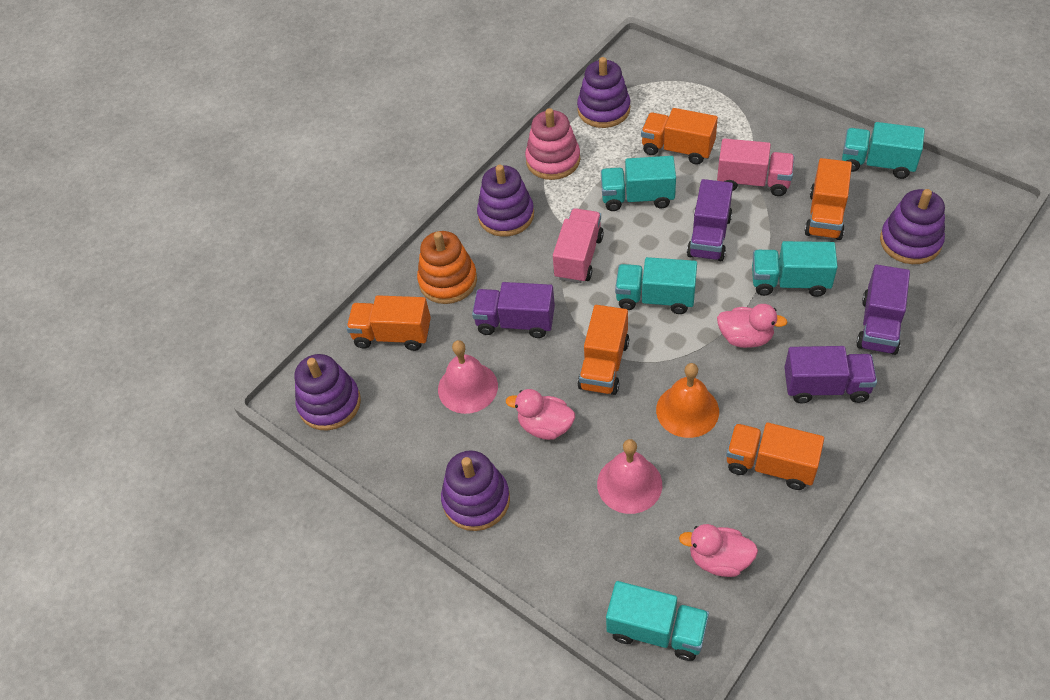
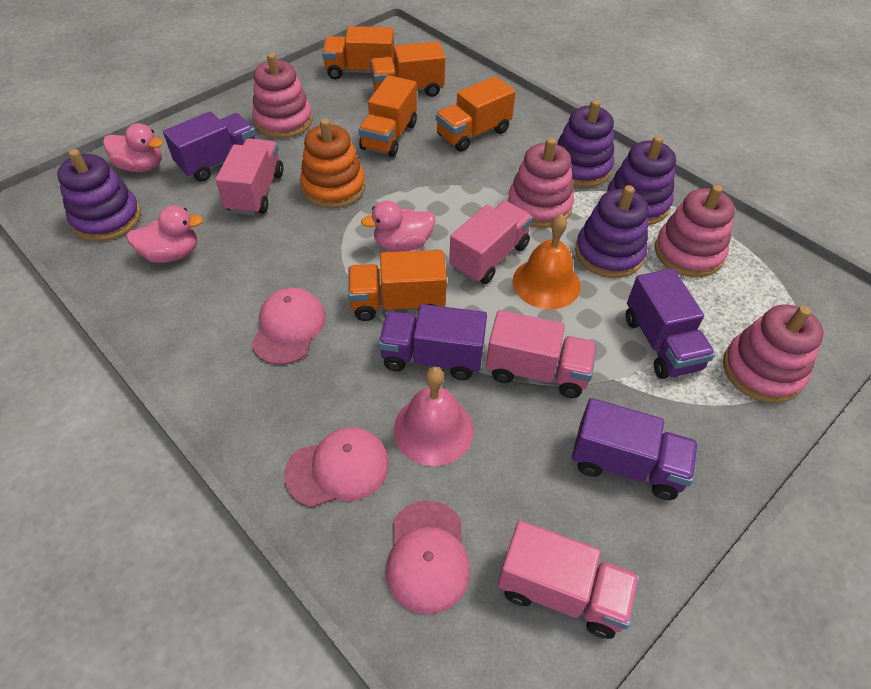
pink bell: 2 -> 1
pink cap: 0 -> 3
pink stacking toy: 1 -> 4
pink truck: 2 -> 4
purple stacking toy: 5 -> 4
turquoise truck: 5 -> 0

